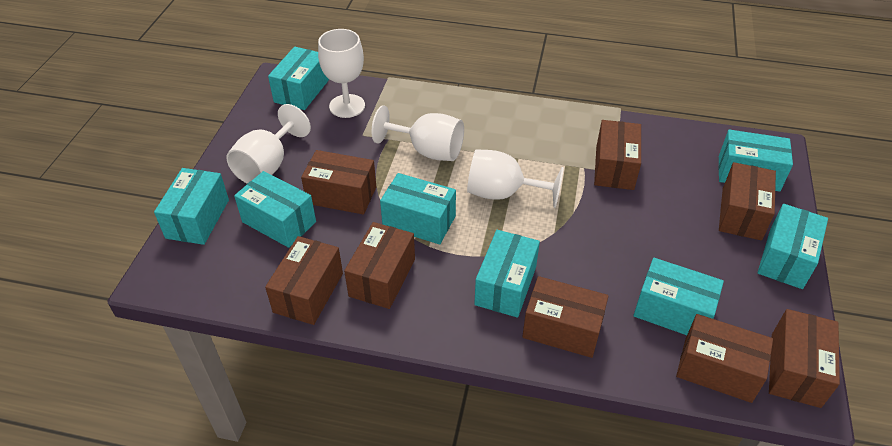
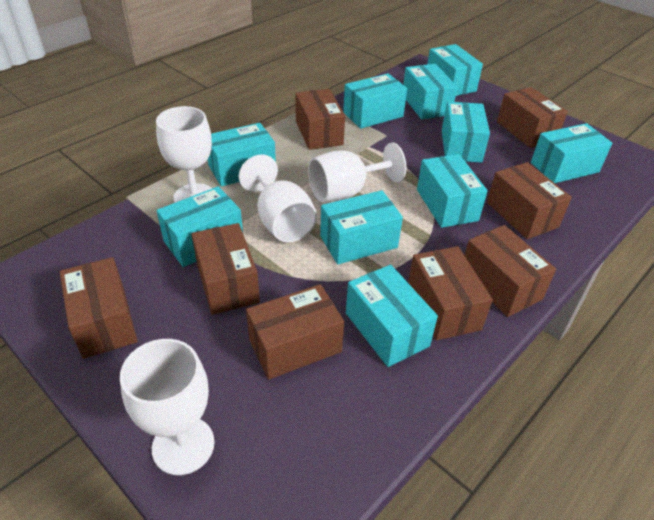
turquoise box: 8 -> 10

